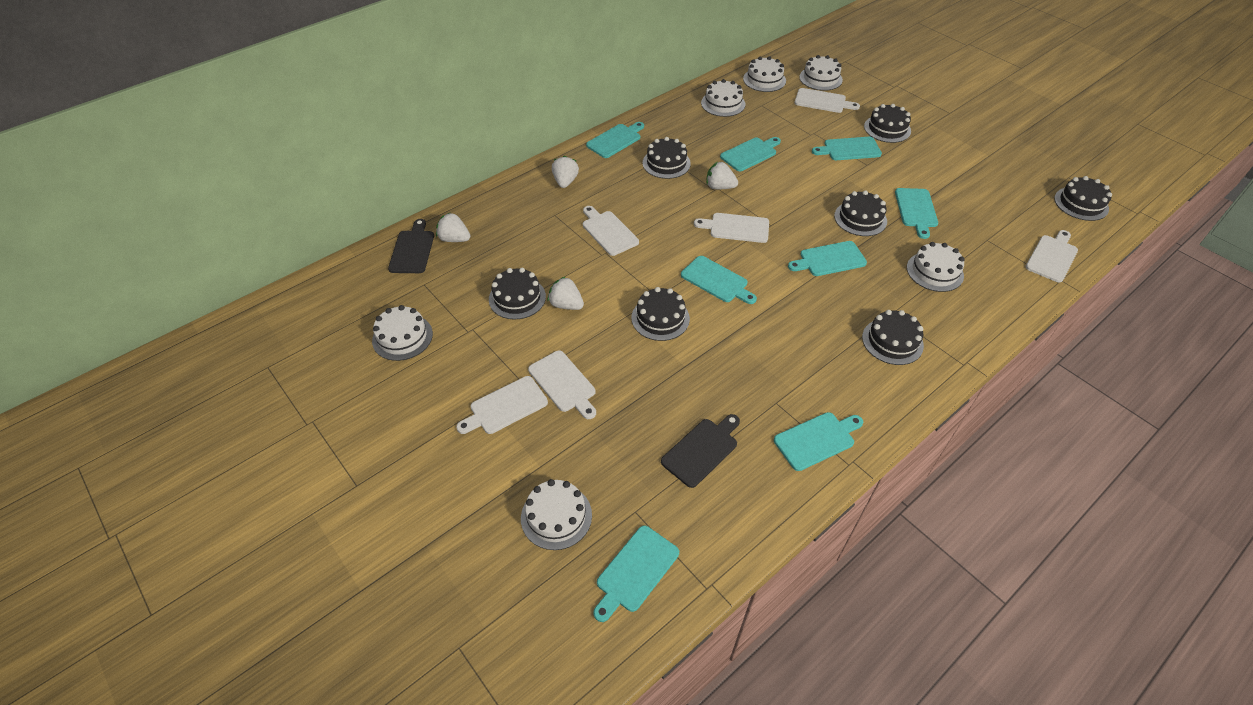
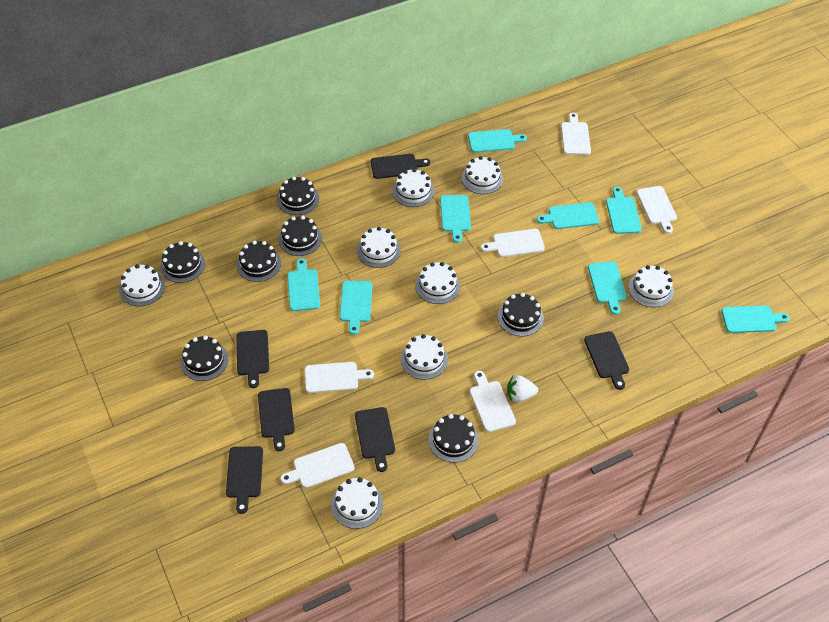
black cutting board: 2 -> 6
white cake: 6 -> 8
white strawberry: 4 -> 1

